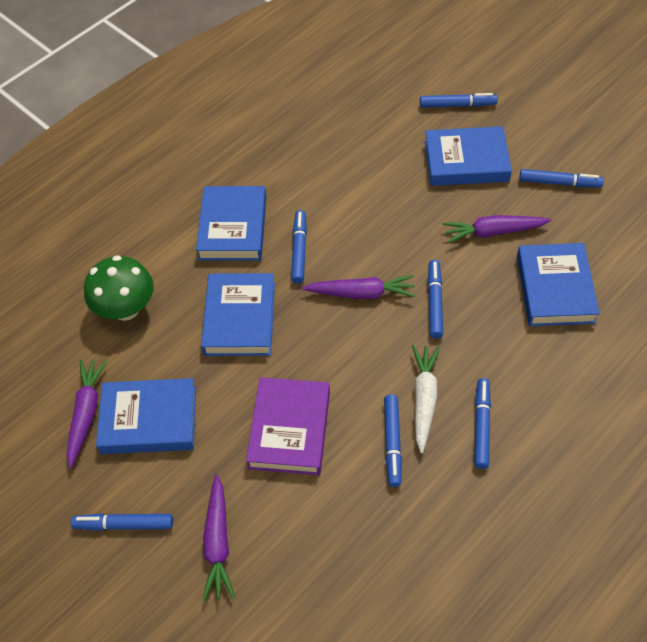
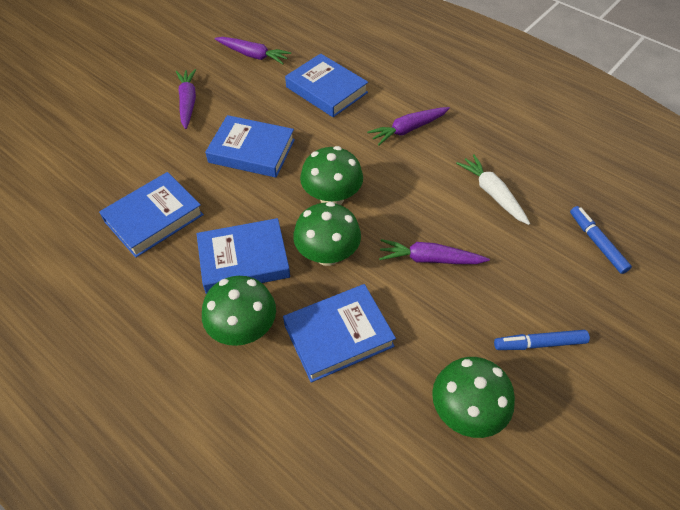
blue marker: 7 -> 2
green mushroom: 1 -> 4
purple book: 1 -> 0

